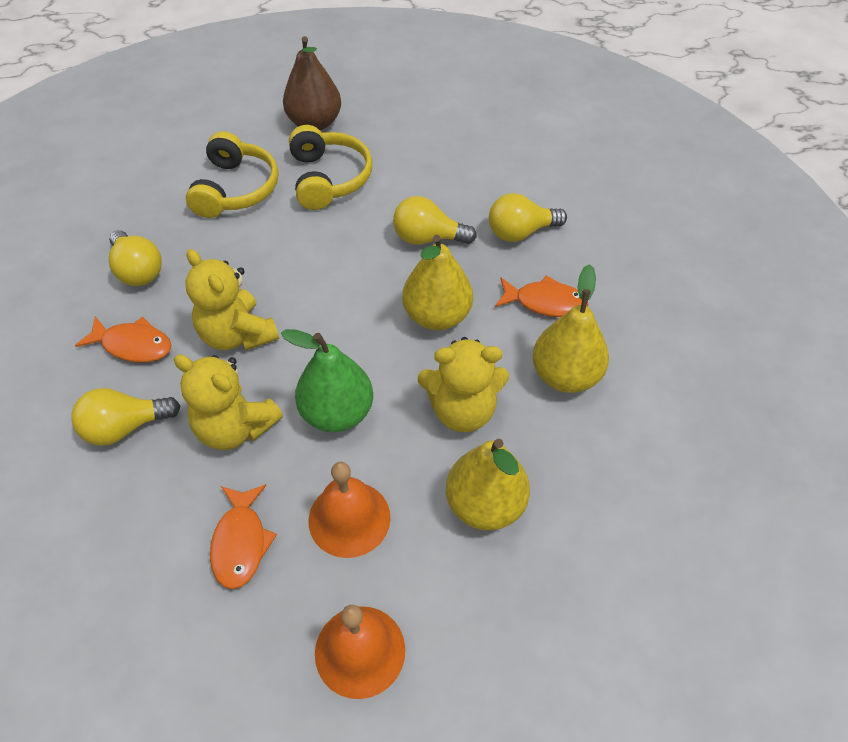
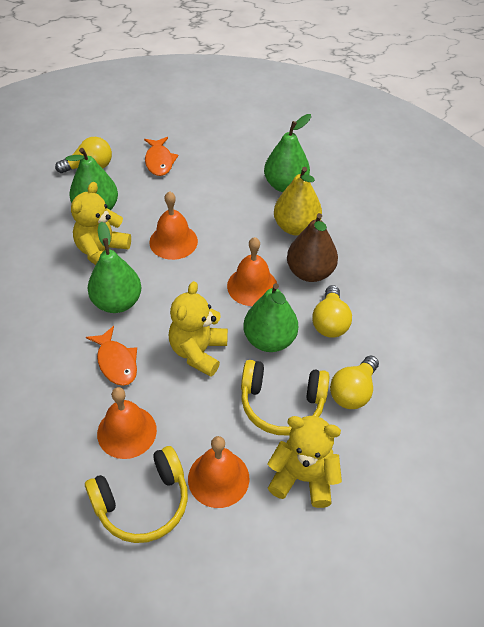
green pear: 1 -> 4
orange bell: 2 -> 4
orange fish: 3 -> 2
yellow light bulb: 4 -> 3
yellow pear: 3 -> 1

